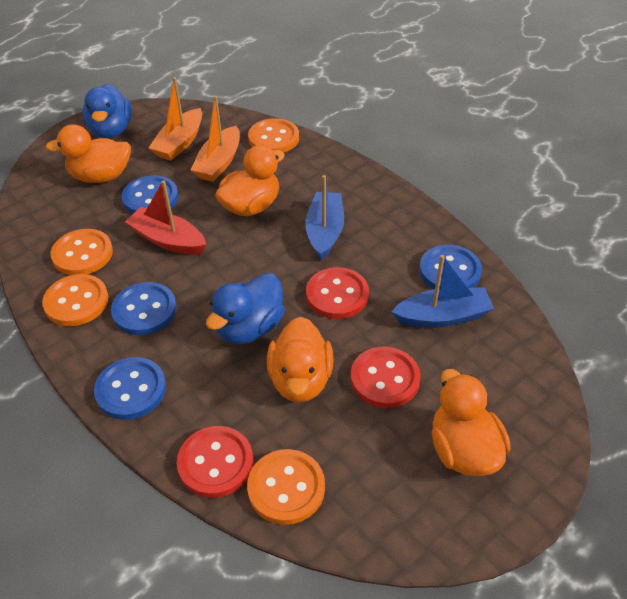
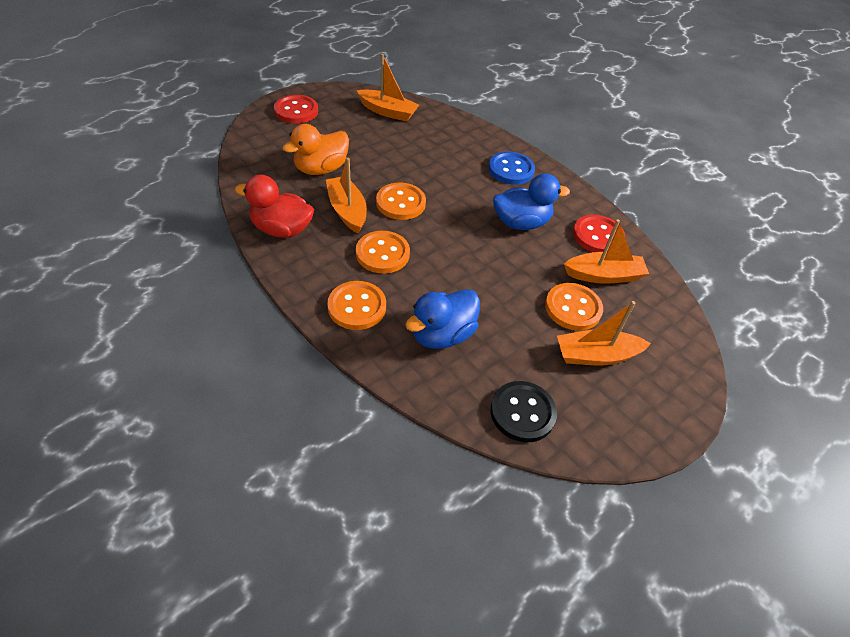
black button: 0 -> 1
blue boat: 2 -> 0
blue button: 4 -> 1
orange boat: 2 -> 4
orange duck: 4 -> 1
red boat: 1 -> 0
red button: 3 -> 2
red duck: 0 -> 1

